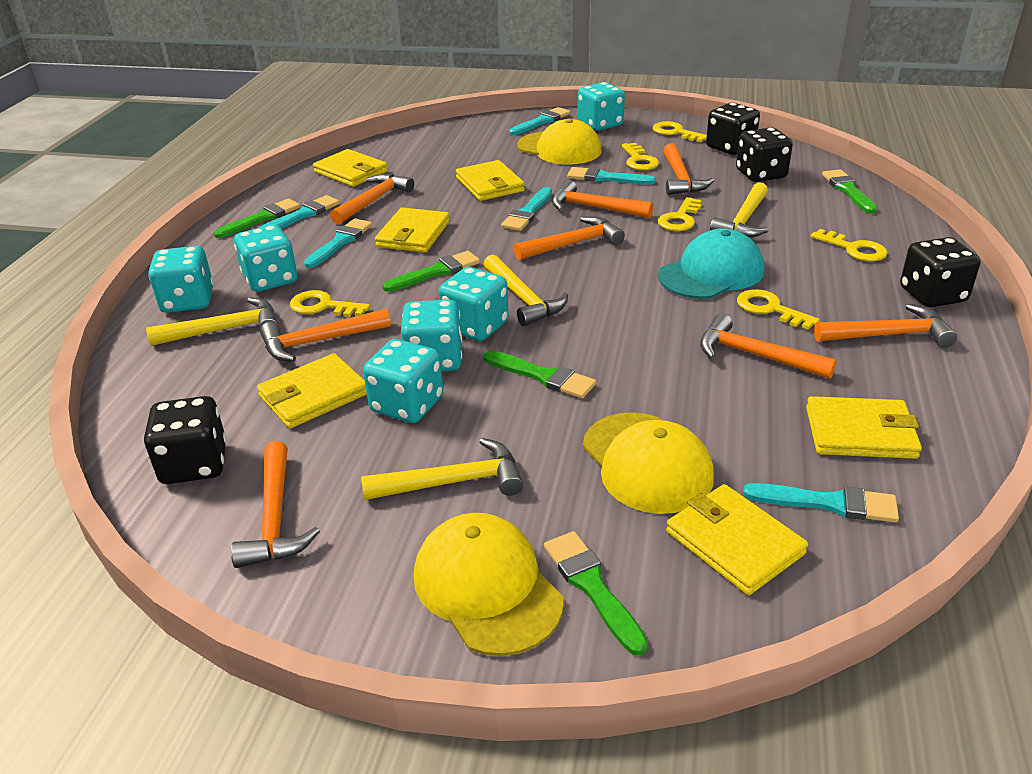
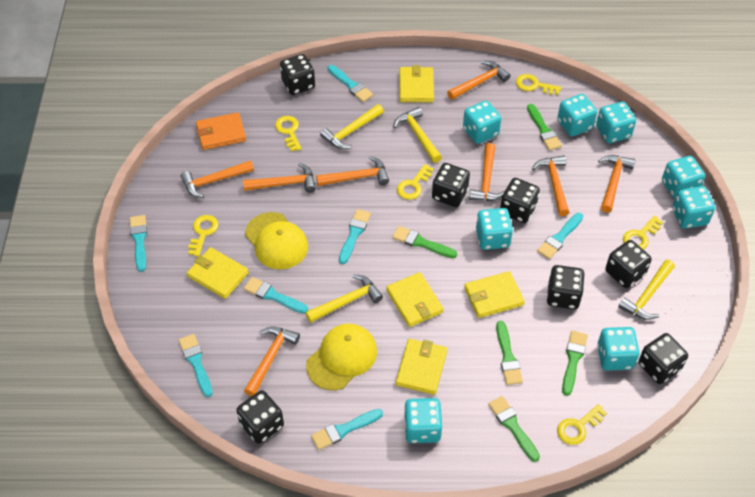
black dice: 4 -> 7
orange wallet: 0 -> 1
turquoise brush: 6 -> 7
turquoise cap: 1 -> 0
turquoise dice: 6 -> 8
yellow cap: 3 -> 2
yellow wallet: 6 -> 5

